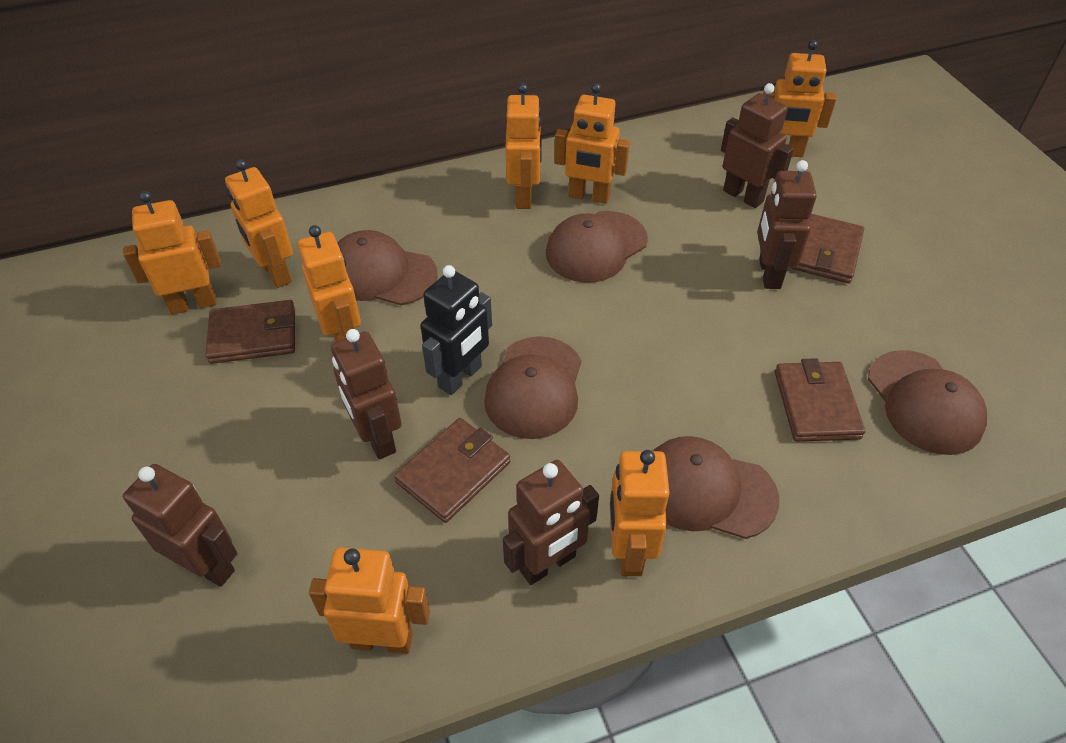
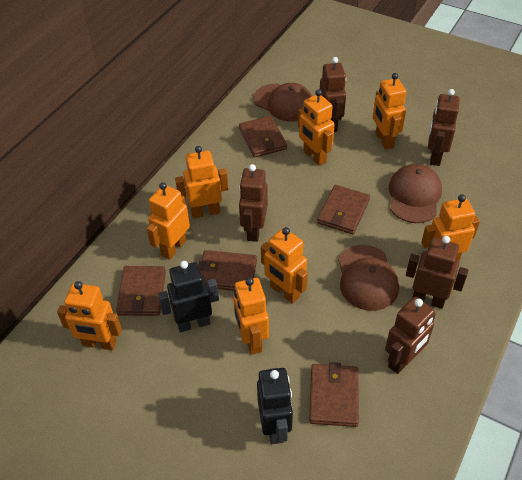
black robot: 1 -> 2
brown cap: 5 -> 3
brown wallet: 4 -> 5

